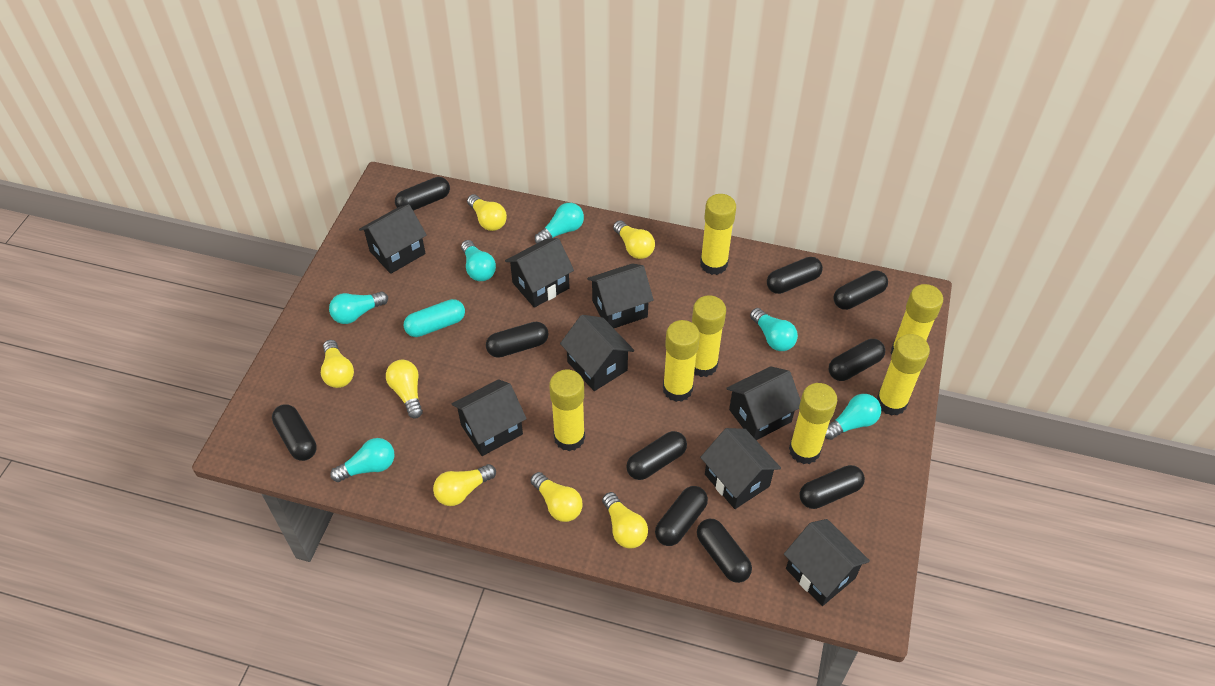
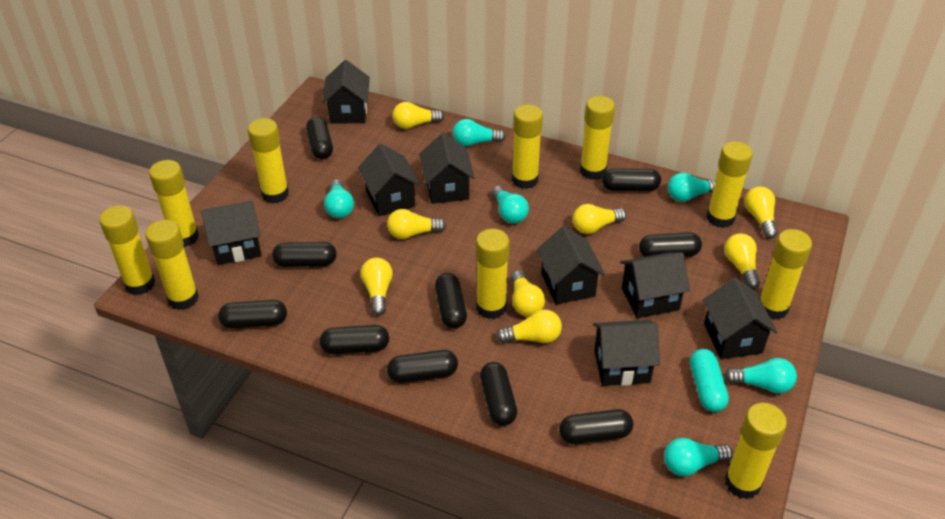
yellow glue stick: 7 -> 10
yellow light bulb: 7 -> 8

